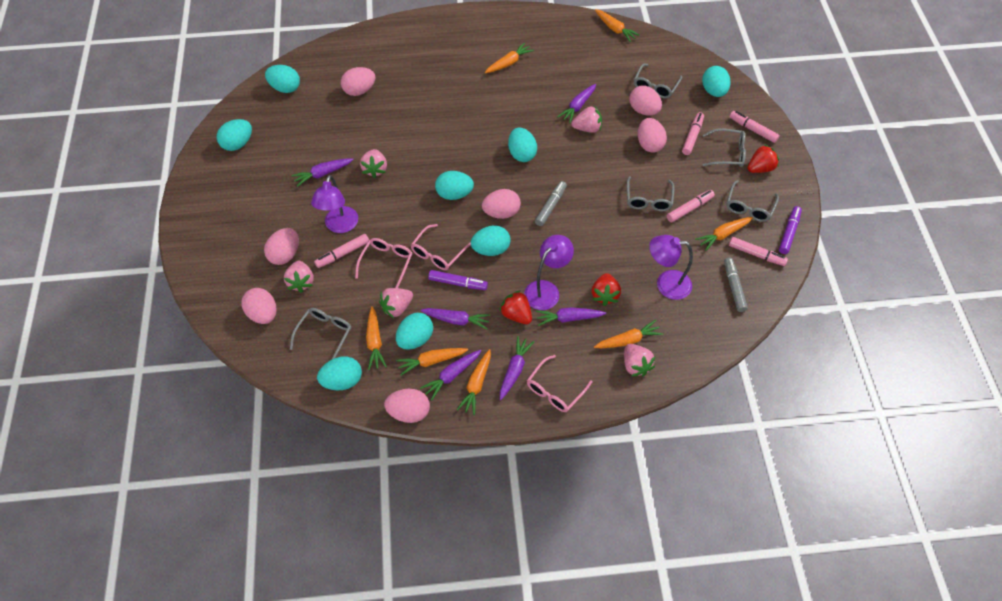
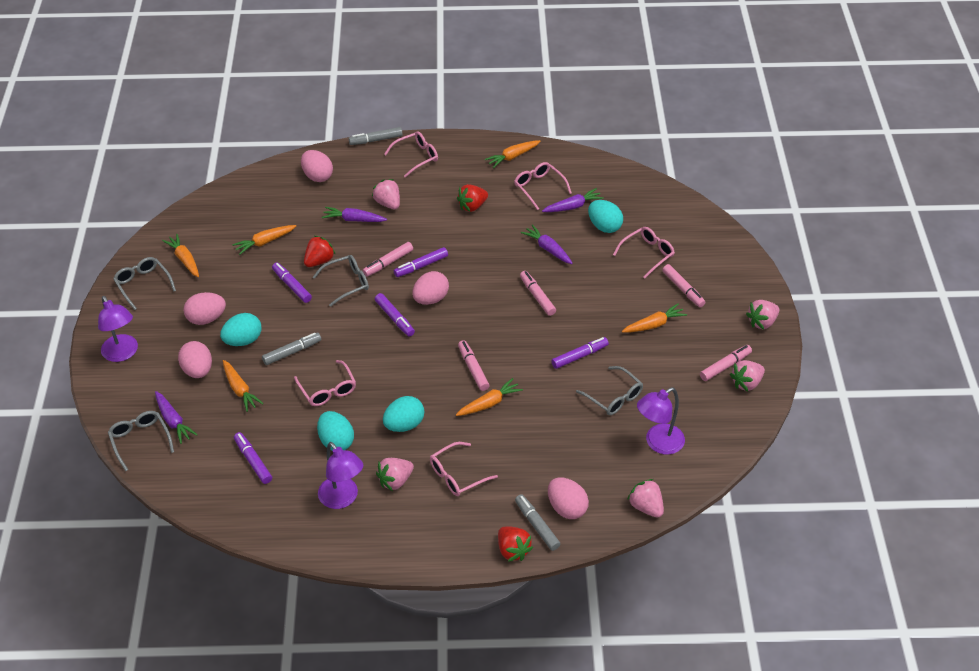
grey glasses: 5 -> 4
grey marker: 2 -> 3
orange carrot: 7 -> 6
pink egg: 7 -> 5
pink glasses: 3 -> 5
purple carrot: 6 -> 4
purple marker: 2 -> 5
turquoise egg: 8 -> 4

